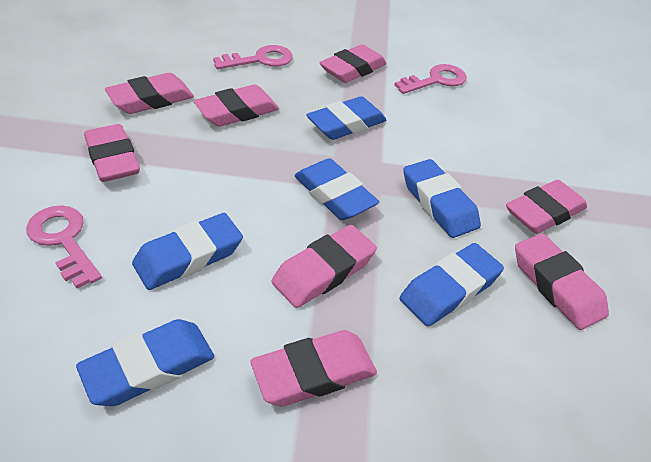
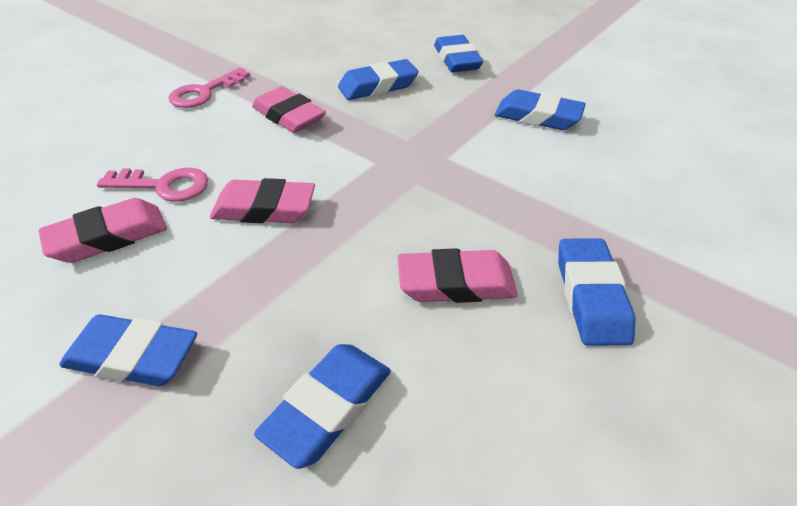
pink eraser: 8 -> 4
pink key: 3 -> 2

